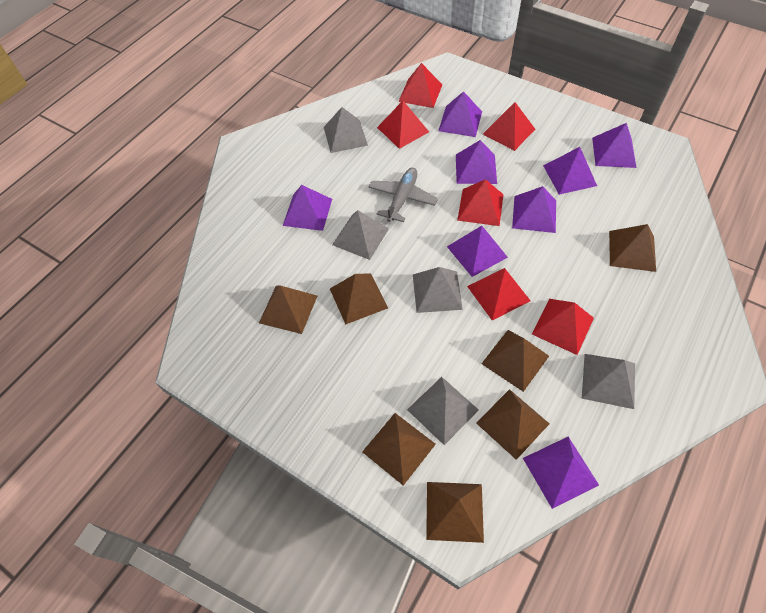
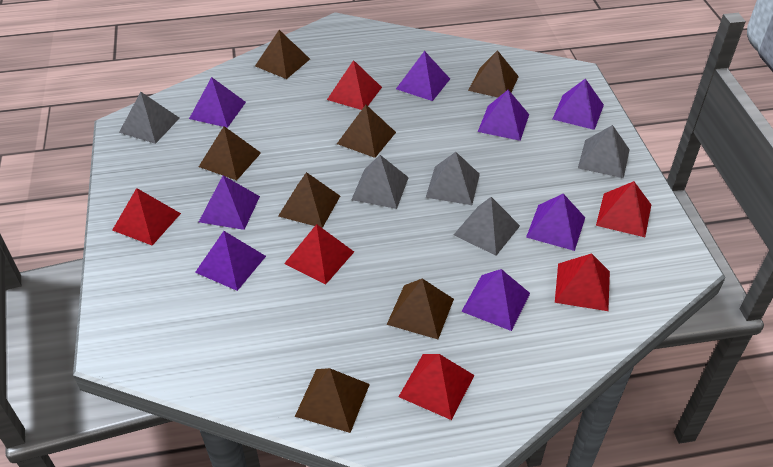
grey plane: 1 -> 0

